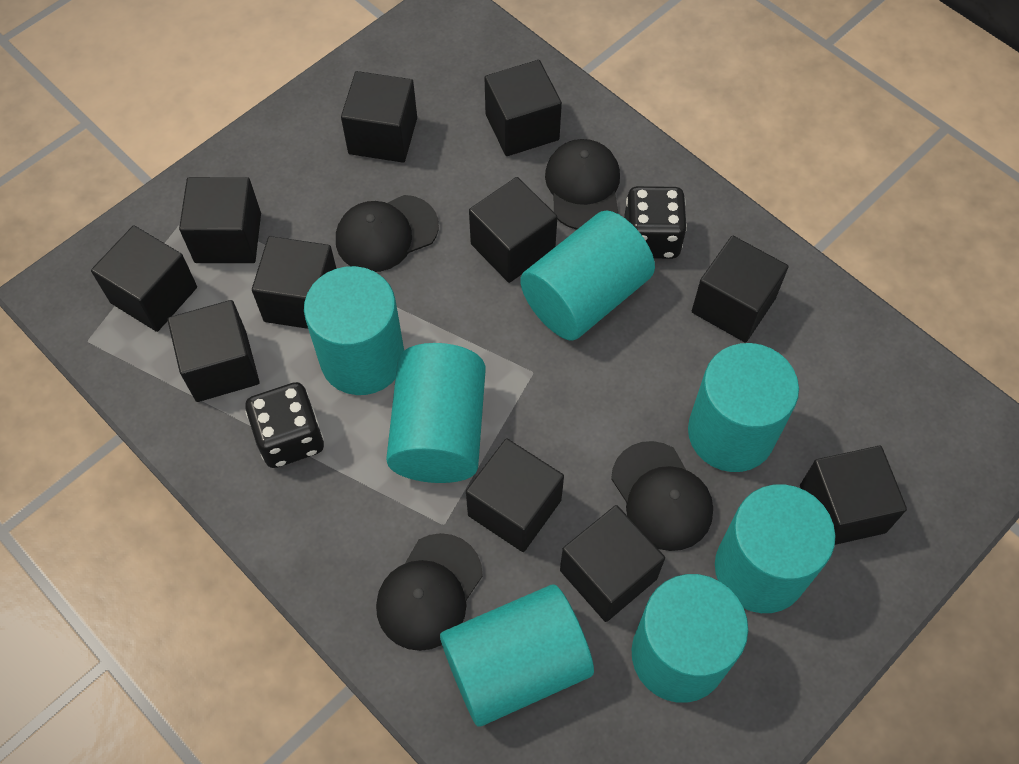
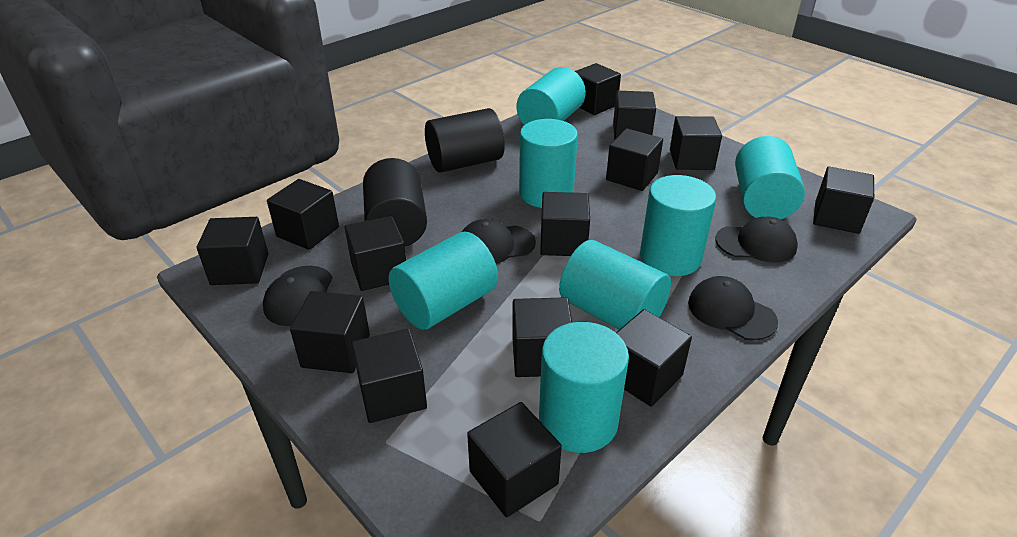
black cube: 11 -> 14
black cylinder: 0 -> 2
black dice: 2 -> 0

